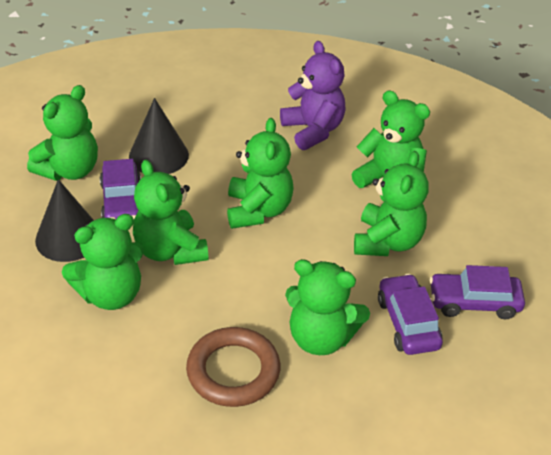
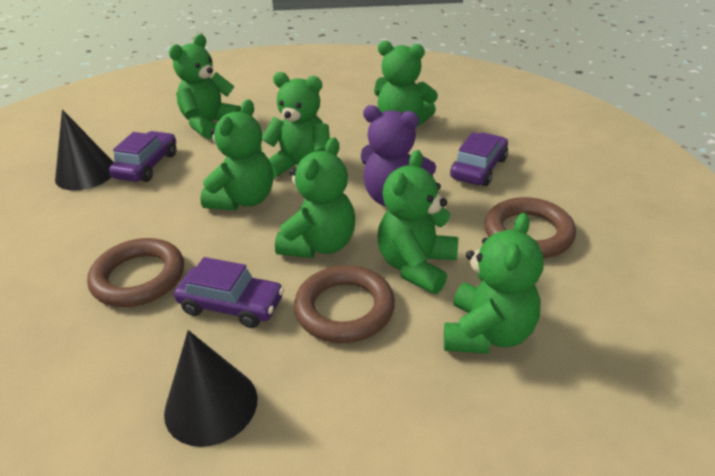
brown ring: 1 -> 3

